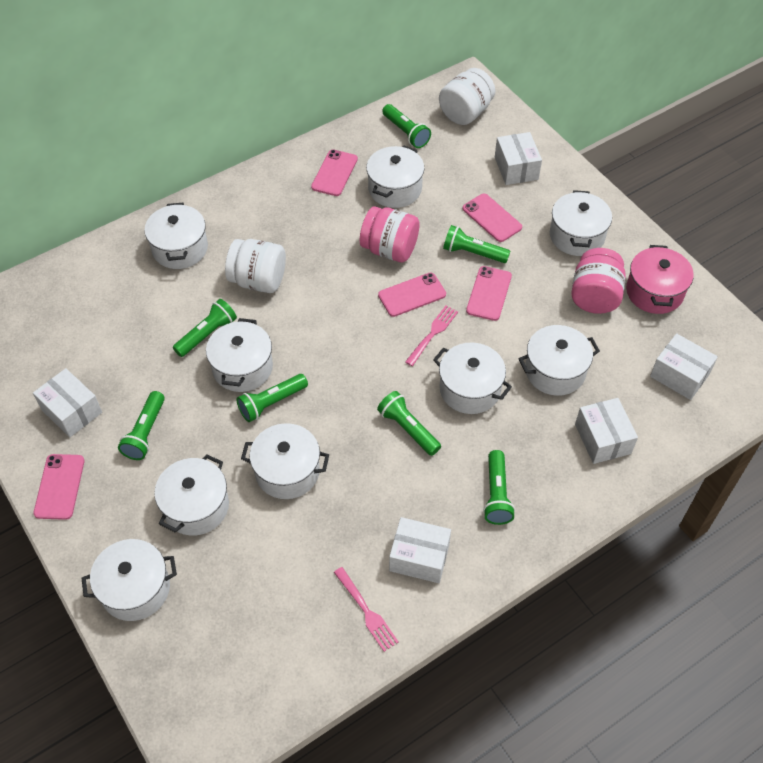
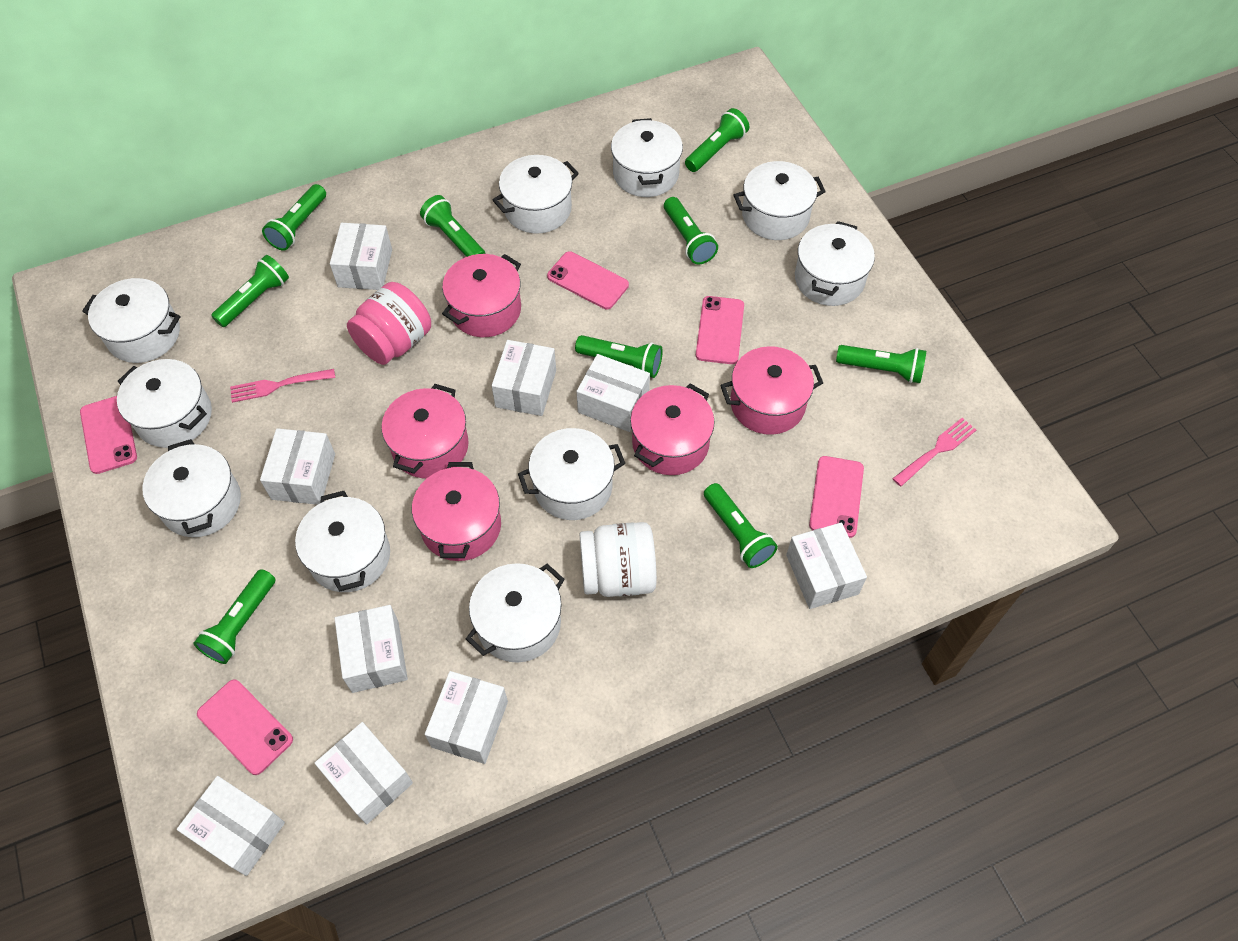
green flashlight: 7 -> 9
pink jar: 2 -> 1
pink pot: 1 -> 5
white box: 5 -> 9
white jar: 2 -> 1
white pot: 9 -> 10

